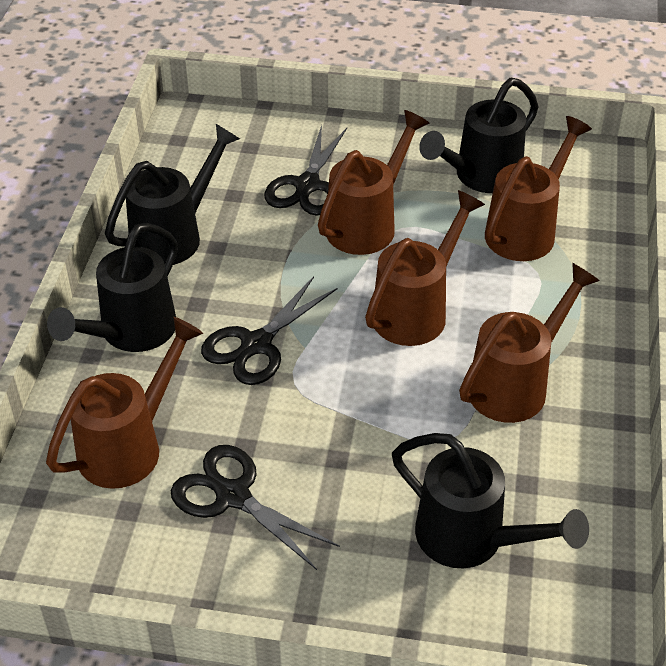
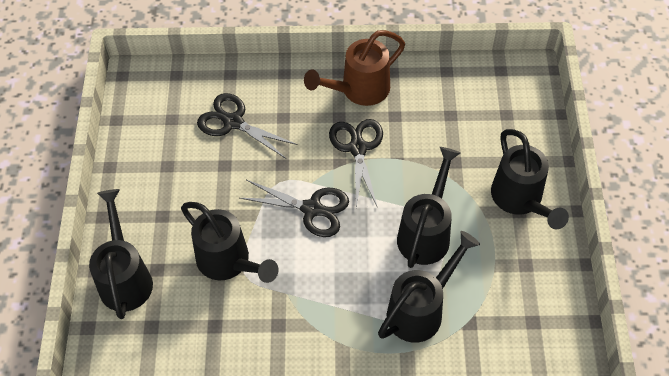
black watering can: 4 -> 5
brown watering can: 5 -> 1

